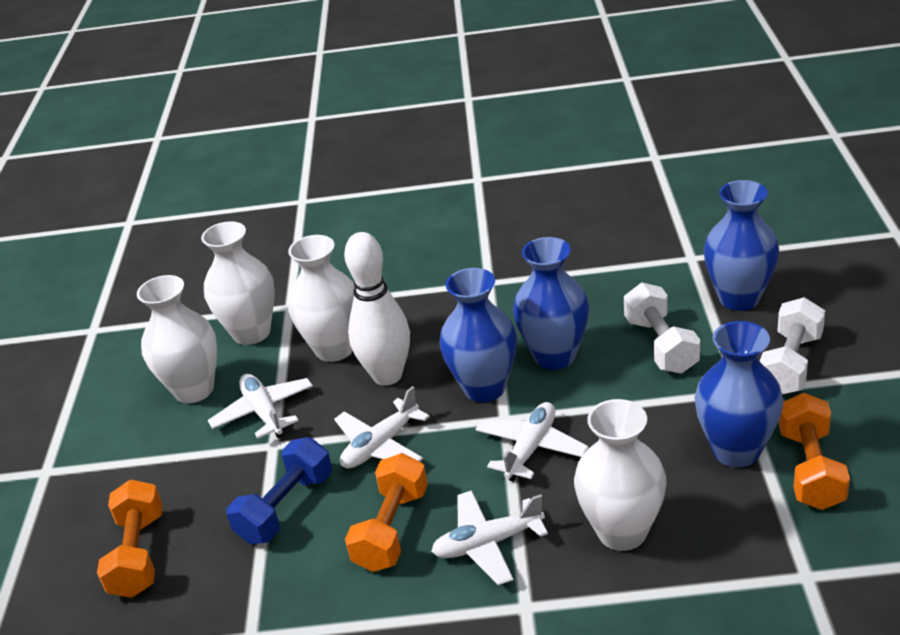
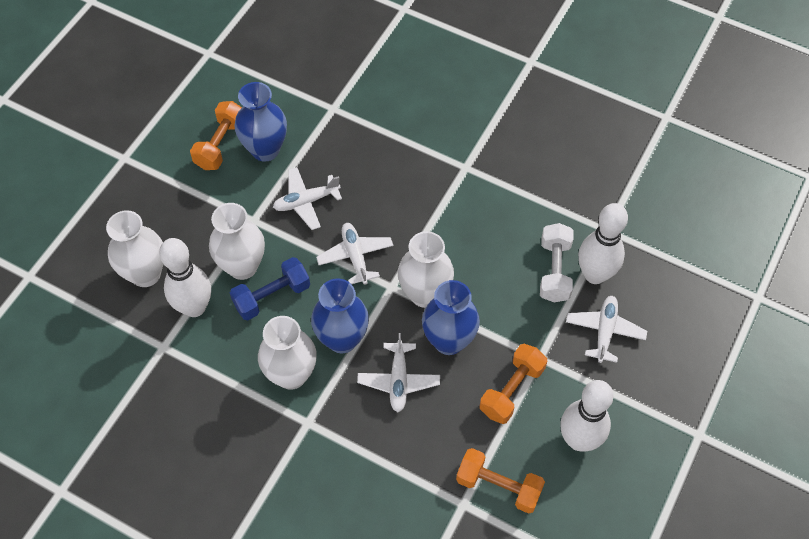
blue vase: 4 -> 3
white bowling pin: 1 -> 3
white dumbbell: 2 -> 1

